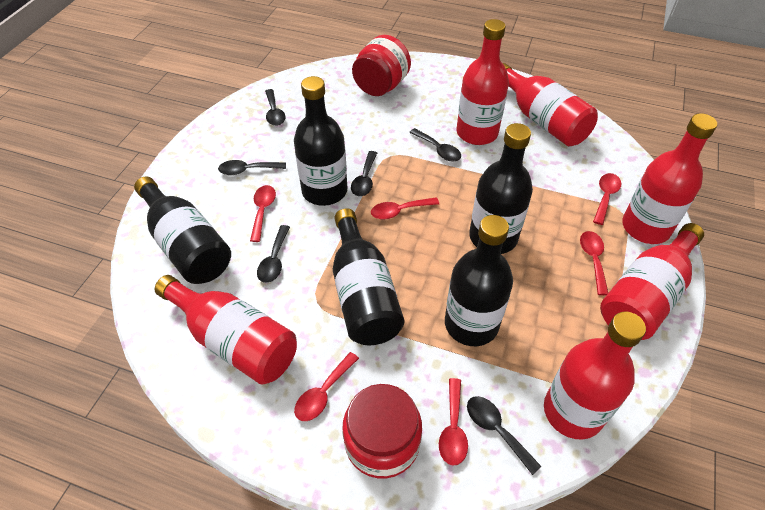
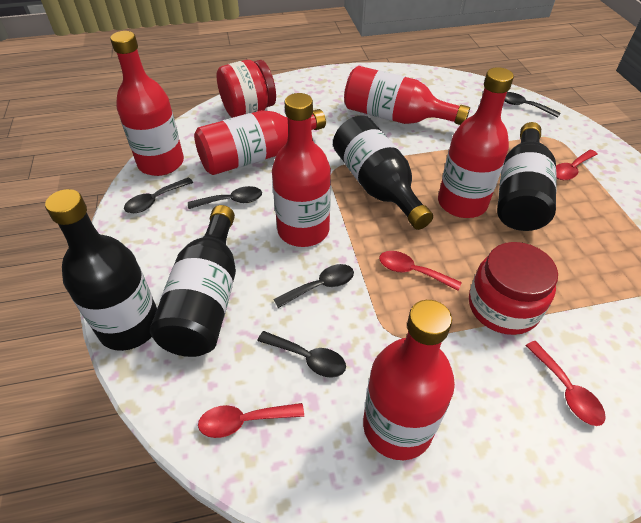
black bottle: 5 -> 4
black spoon: 6 -> 5
red spoon: 6 -> 4

